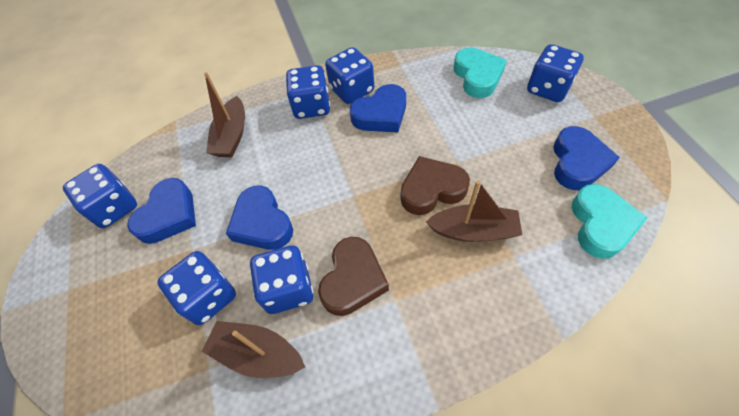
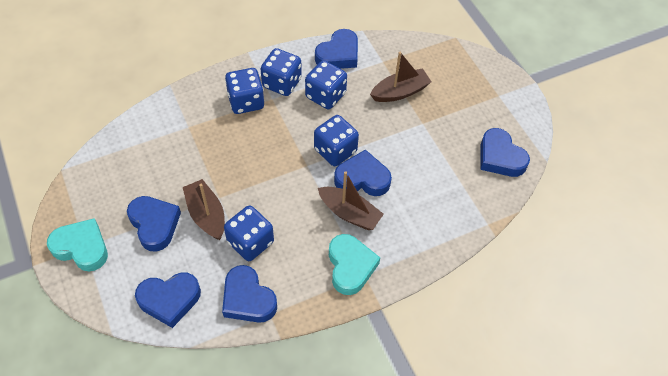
blue dice: 6 -> 5
blue heart: 4 -> 6
brown heart: 2 -> 0

